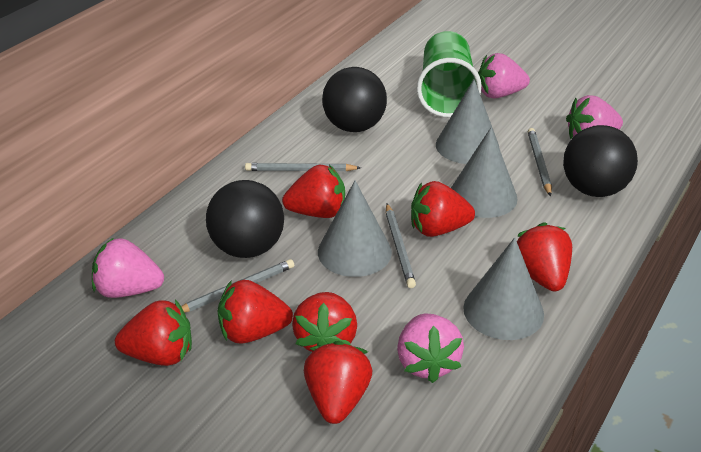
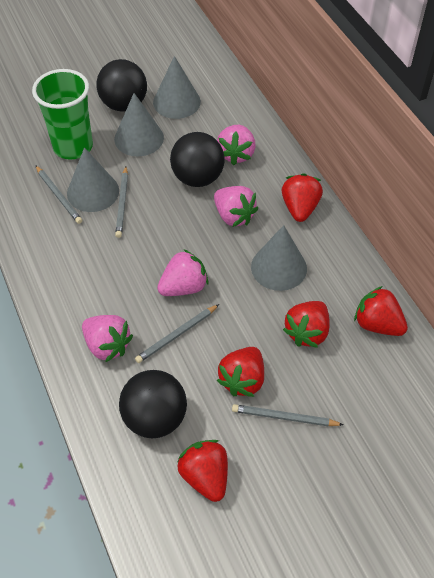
red strawberry: 7 -> 5

